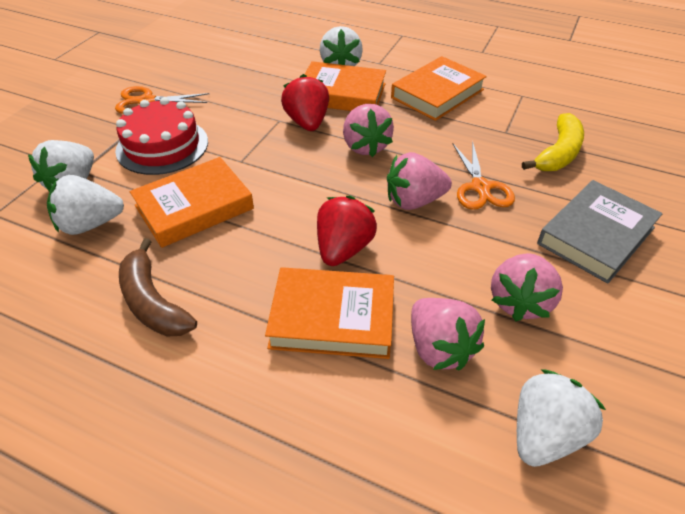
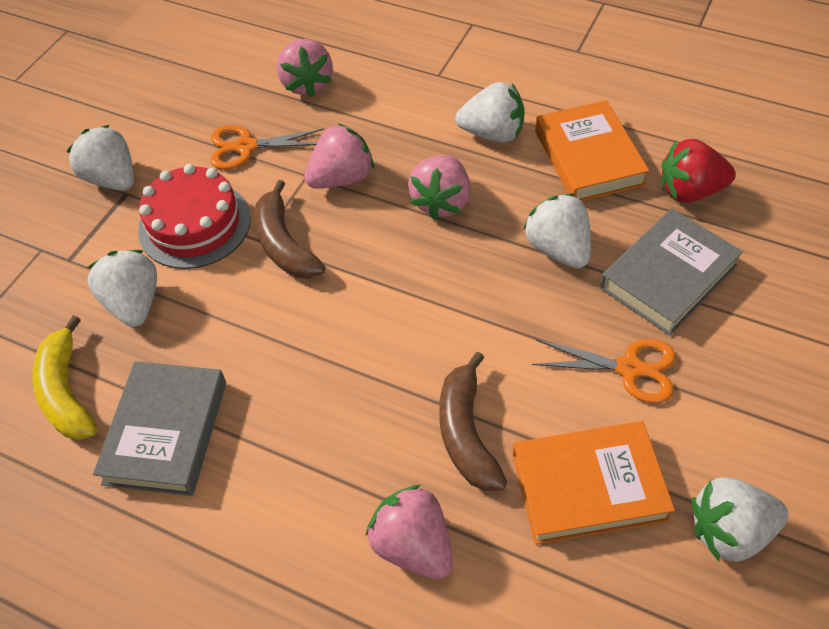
brown banana: 1 -> 2
grey book: 1 -> 2
orange book: 4 -> 2
red strawberry: 2 -> 1
white strawberry: 4 -> 5

